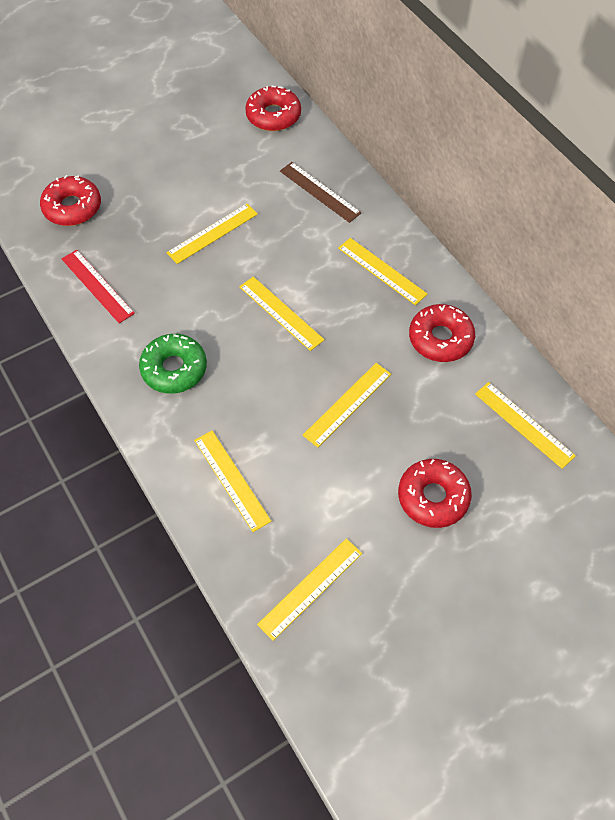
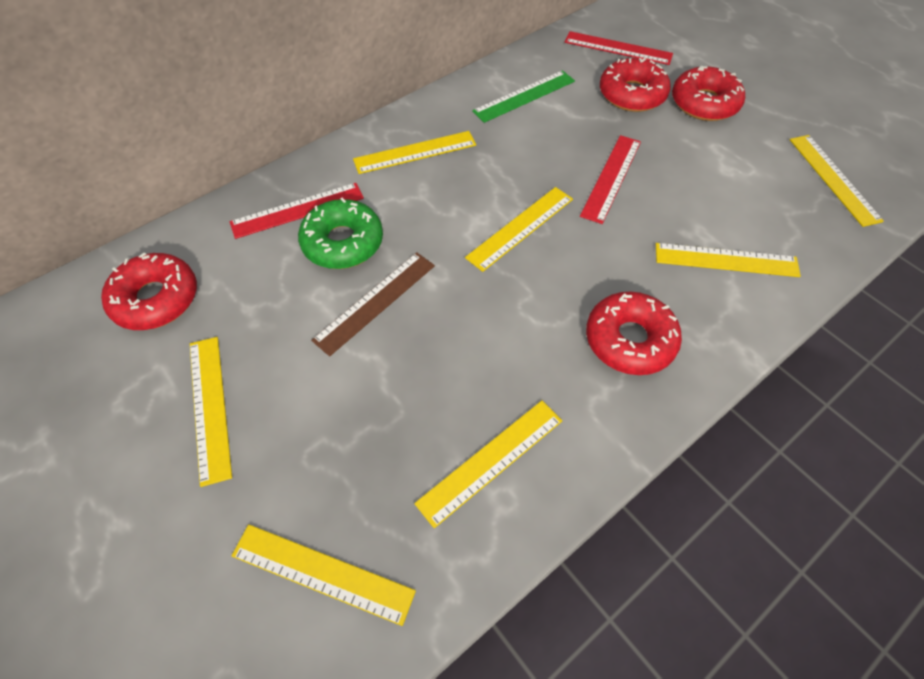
green ruler: 0 -> 1
red ruler: 1 -> 3

